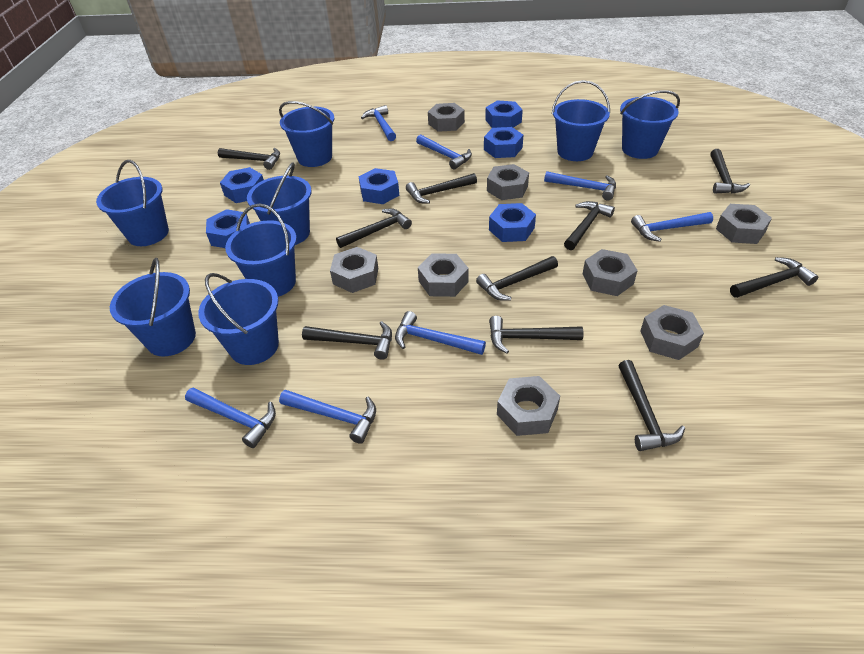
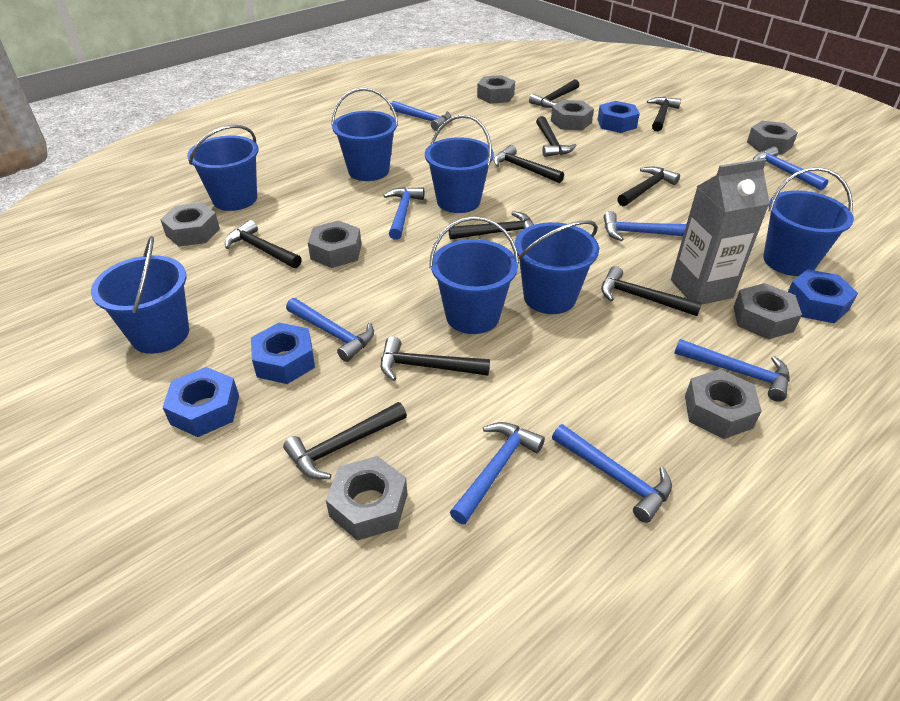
blue bucket: 8 -> 7
blue hammer: 7 -> 8
blue nut: 6 -> 4
grey carton: 0 -> 1

